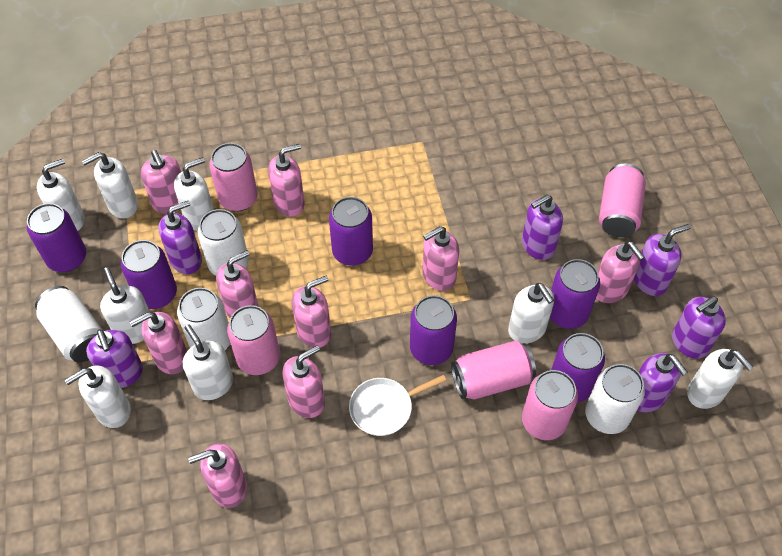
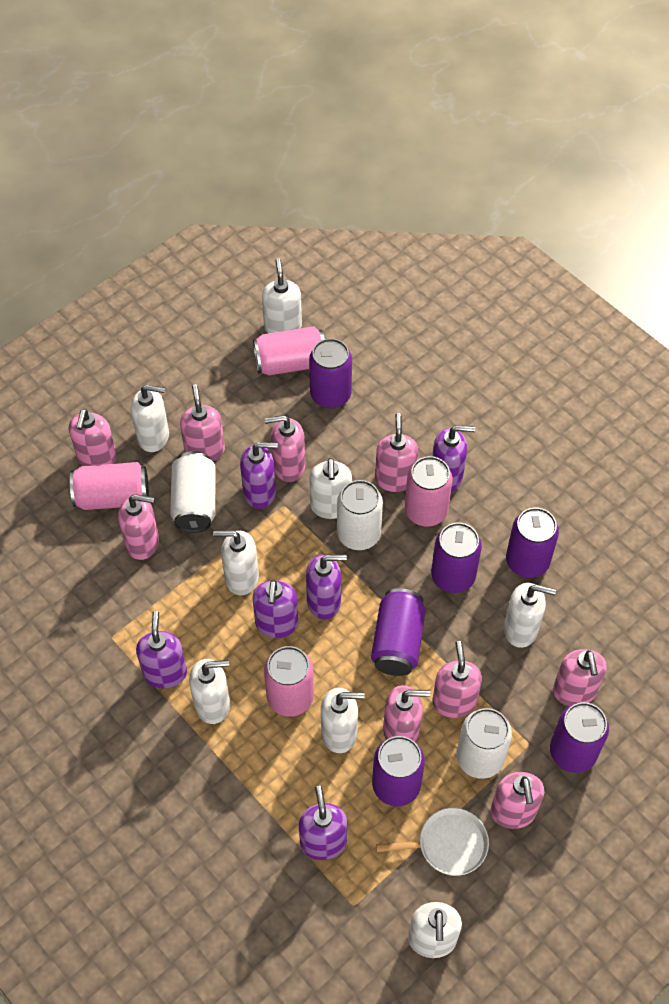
pink can: 5 -> 4
white can: 4 -> 3

